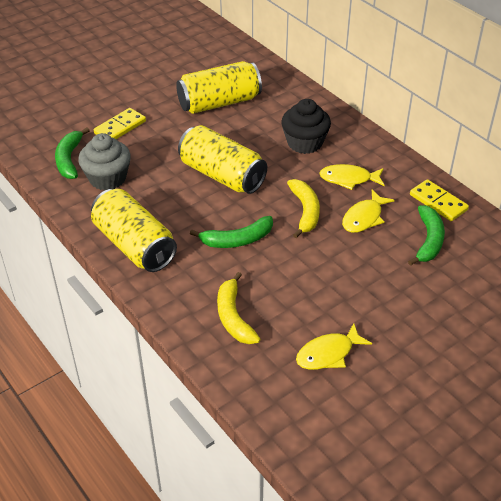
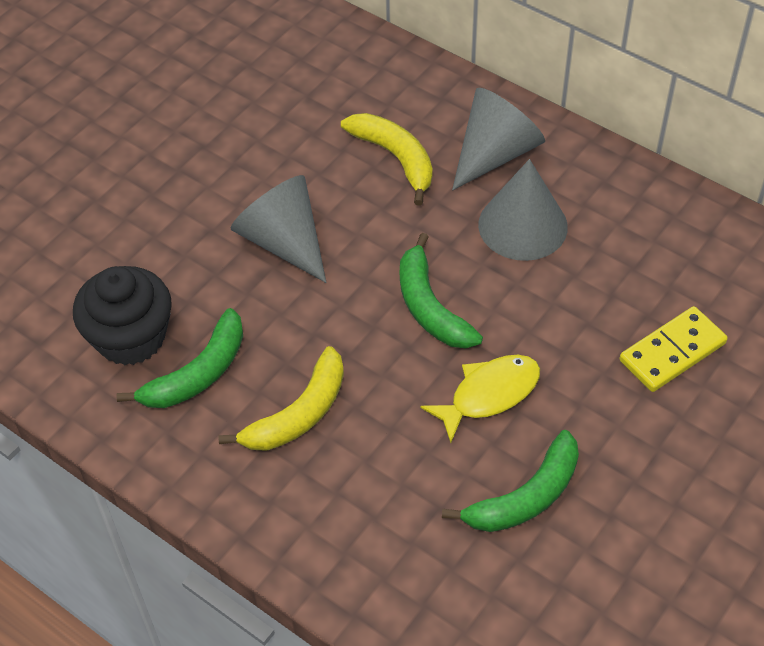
grey cone: 0 -> 3
grey cupcake: 1 -> 0
yellow can: 3 -> 0
yellow domino: 2 -> 1
yellow fish: 3 -> 1

